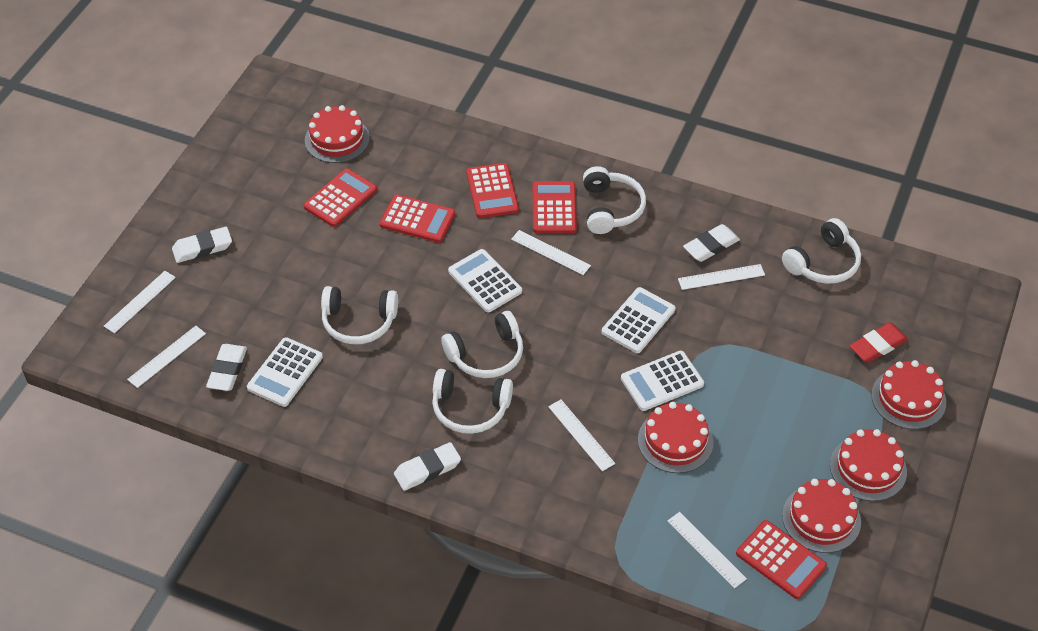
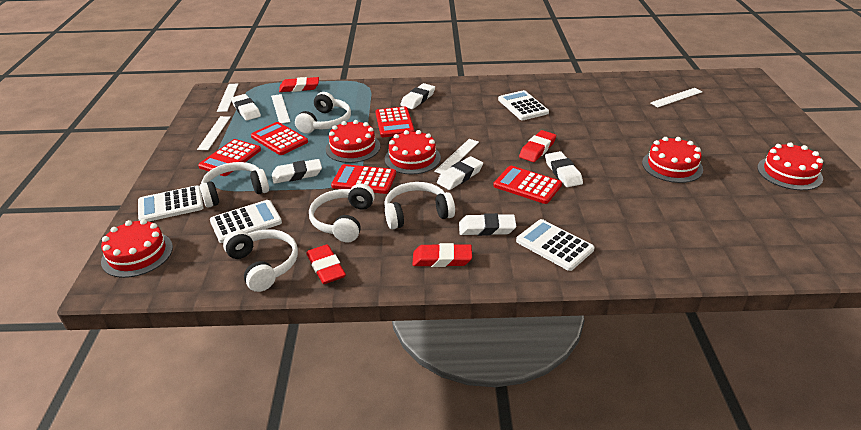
red eraser: 1 -> 4
white eraser: 4 -> 6
white ruler: 6 -> 5

